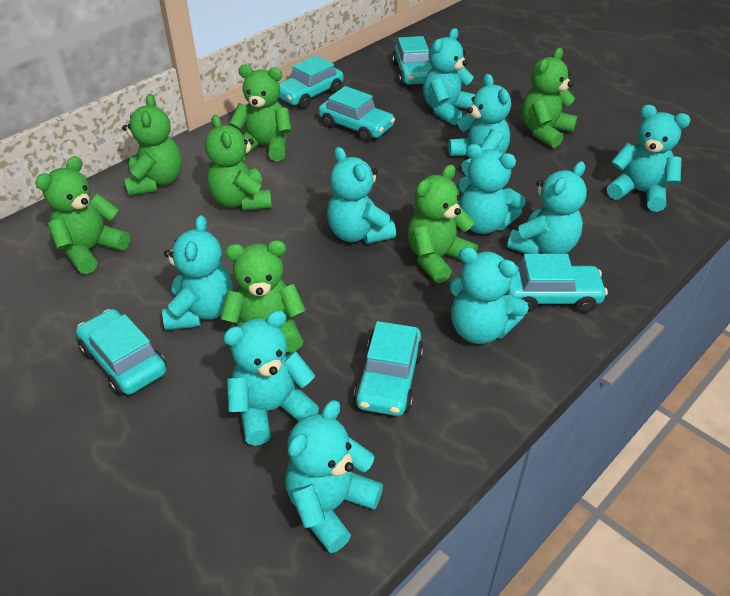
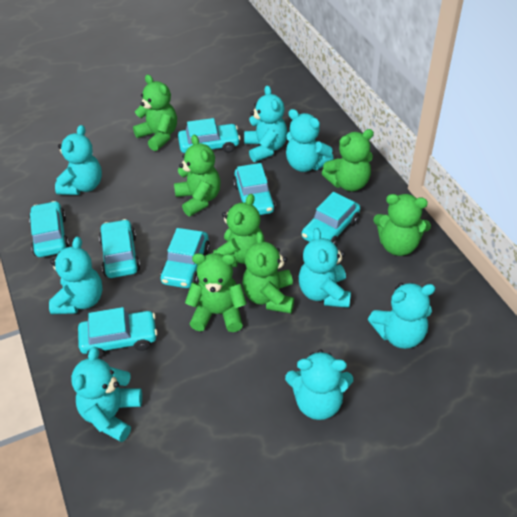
turquoise car: 6 -> 7
turquoise teddy bear: 10 -> 8

